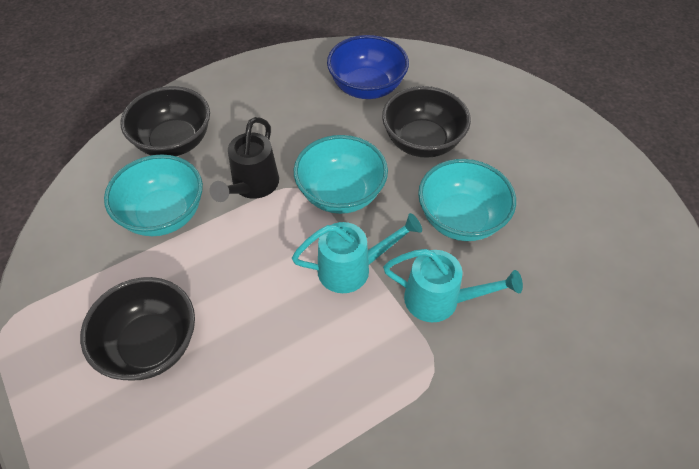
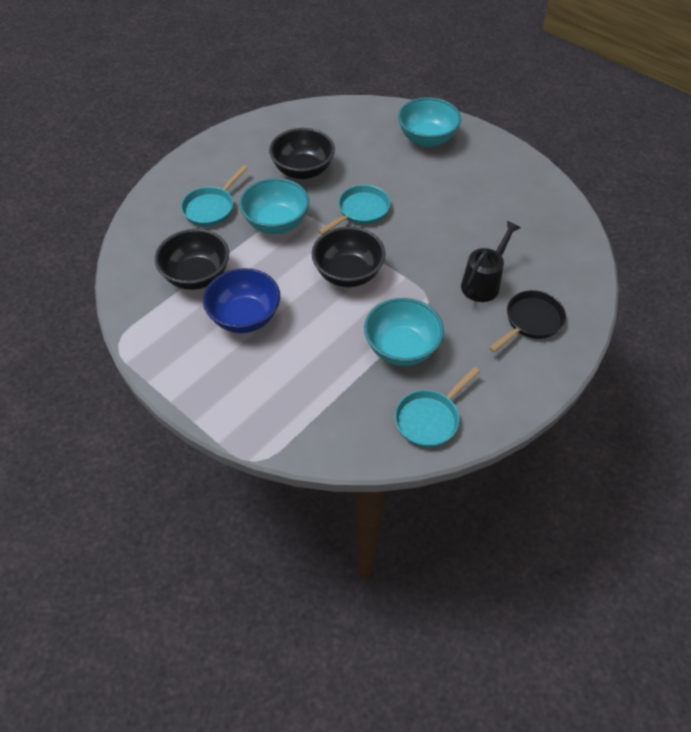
black pan: 0 -> 1
turquoise pan: 0 -> 3
turquoise watering can: 2 -> 0

